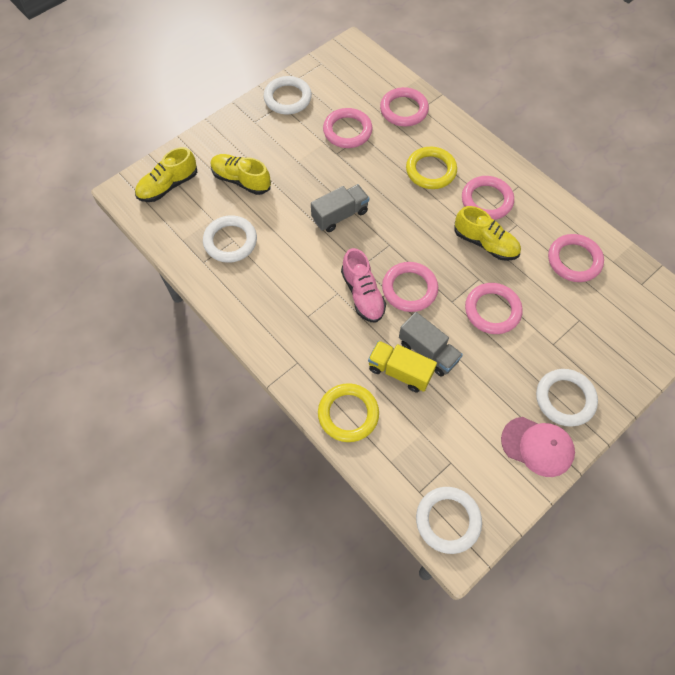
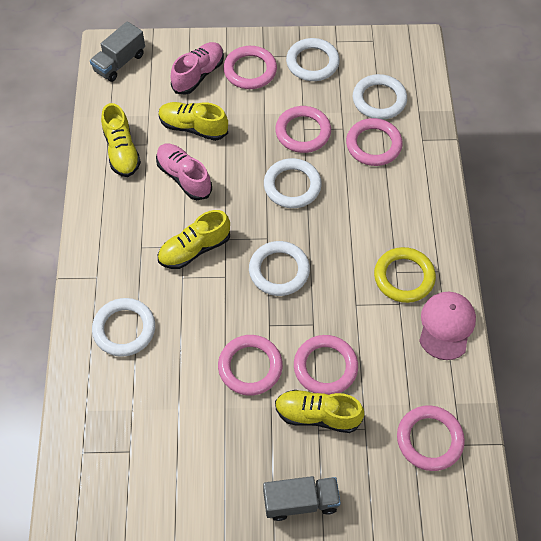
pink shoe: 1 -> 2
white ring: 4 -> 5
yellow ring: 2 -> 1
yellow shoe: 3 -> 4
yellow truck: 1 -> 0

